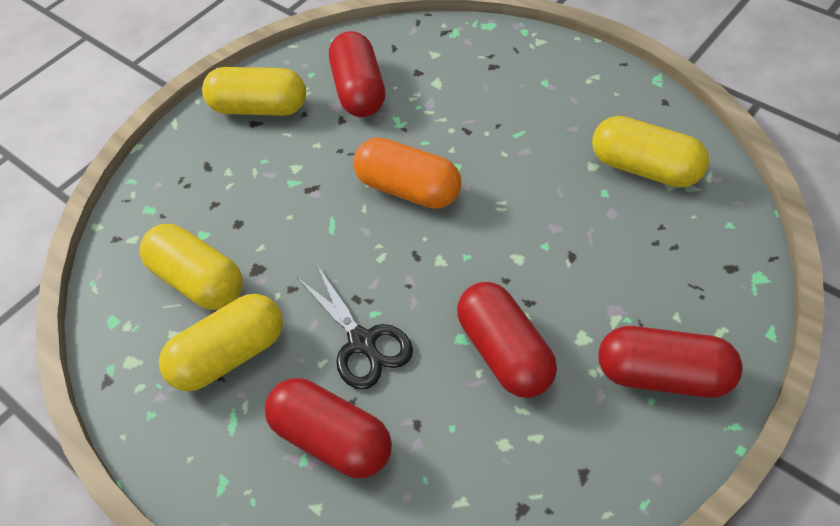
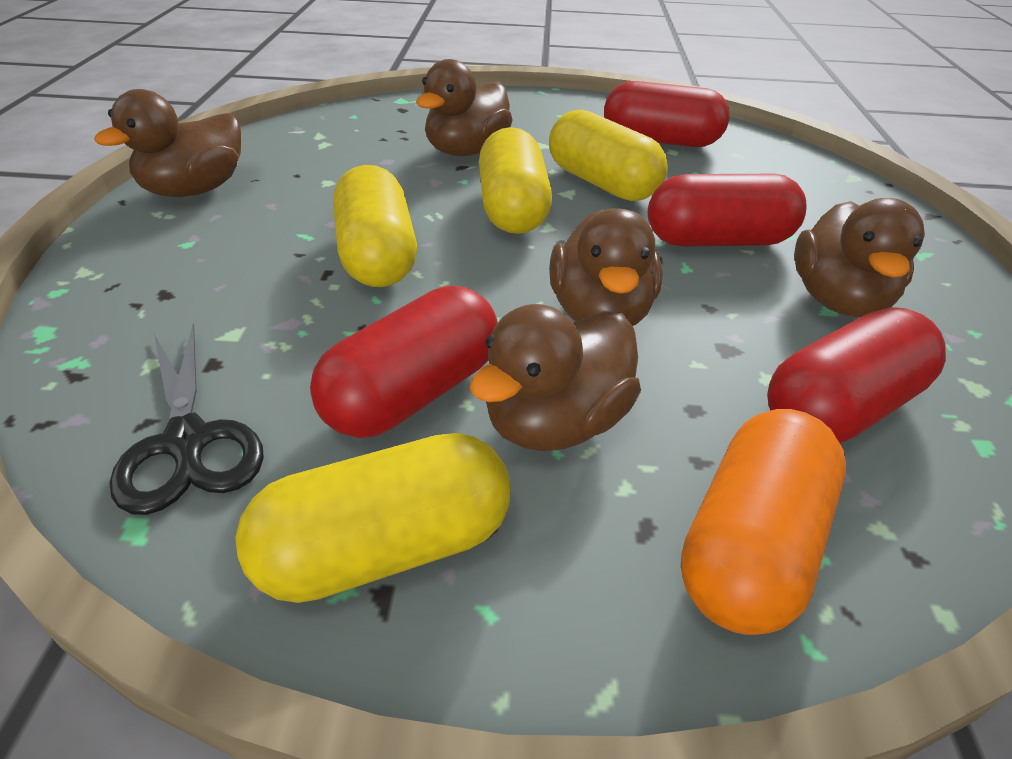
brown duck: 0 -> 5

